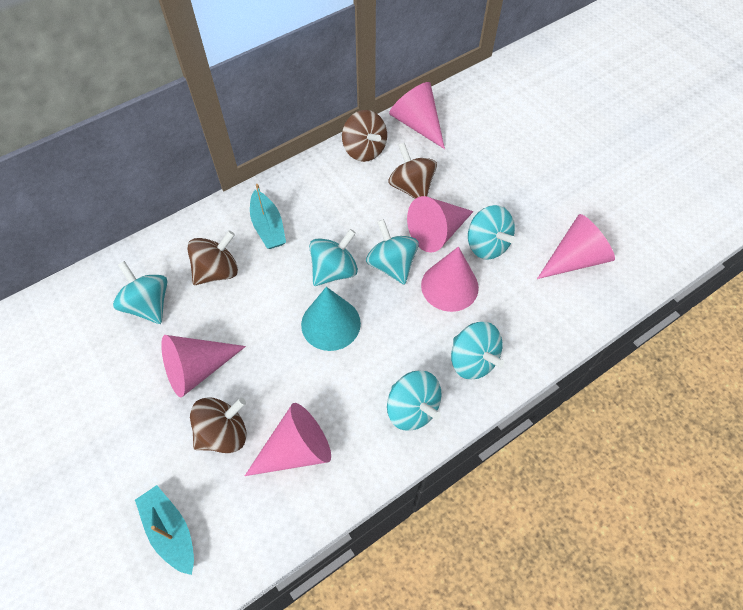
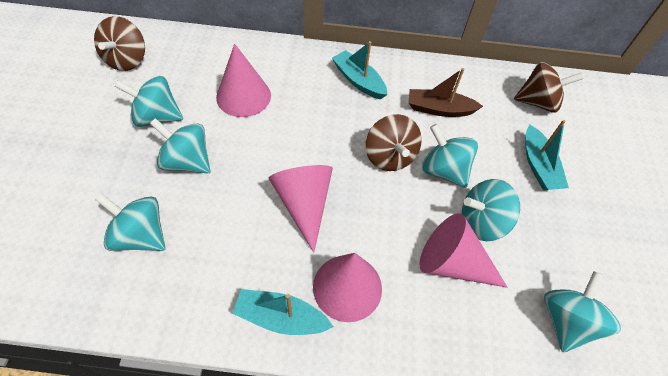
brown boat: 0 -> 1
brown spinning top: 4 -> 3
pink cone: 6 -> 4
turquoise boat: 2 -> 3
turquoise cone: 1 -> 0

